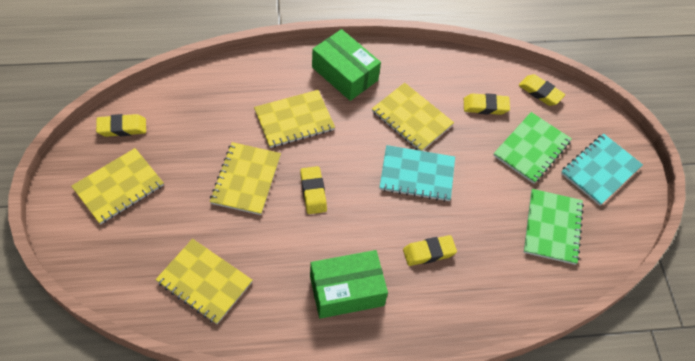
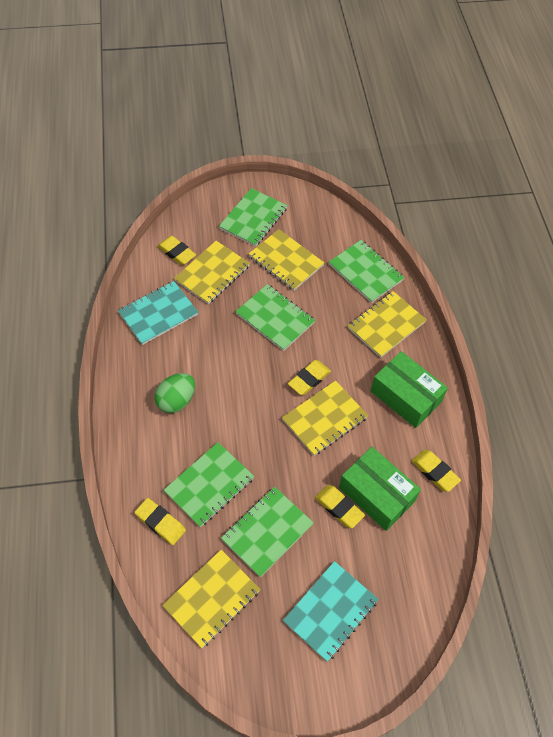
green egg: 0 -> 1
green notebook: 2 -> 5

